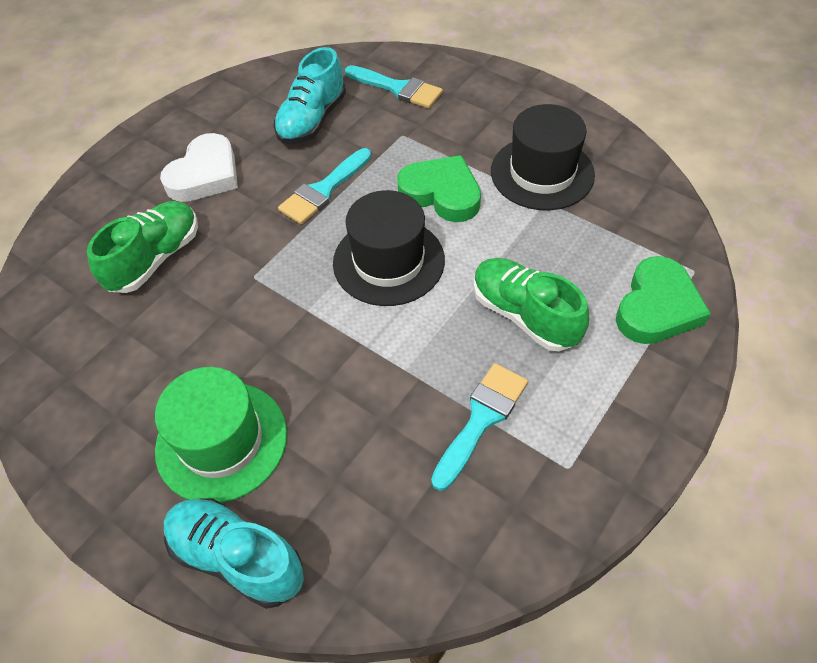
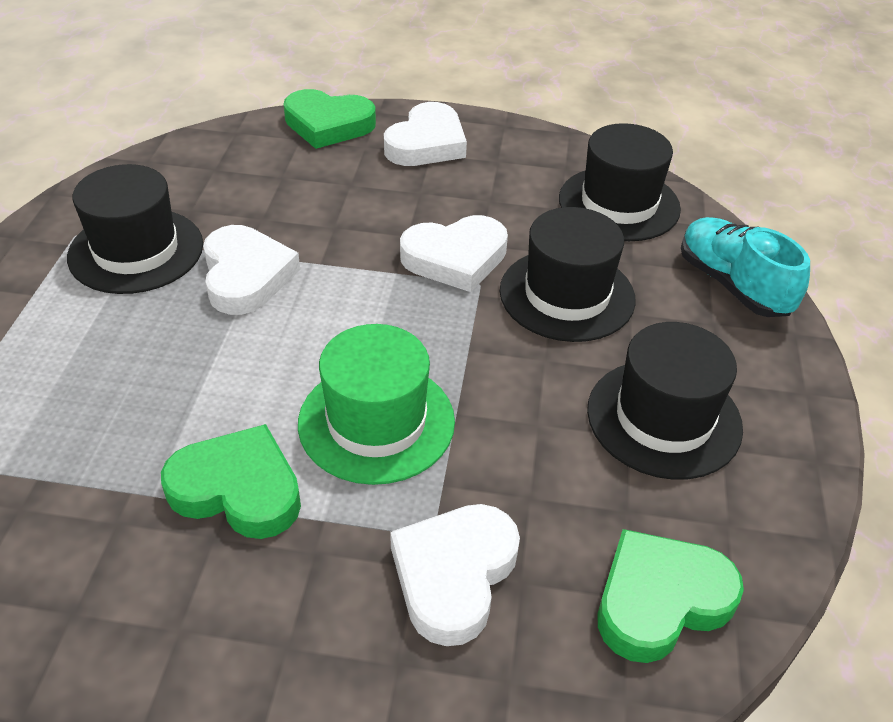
black hat: 2 -> 4
green heart: 2 -> 3
green shoe: 2 -> 0
turquoise brush: 3 -> 0
turquoise shoe: 2 -> 1
white heart: 1 -> 4

